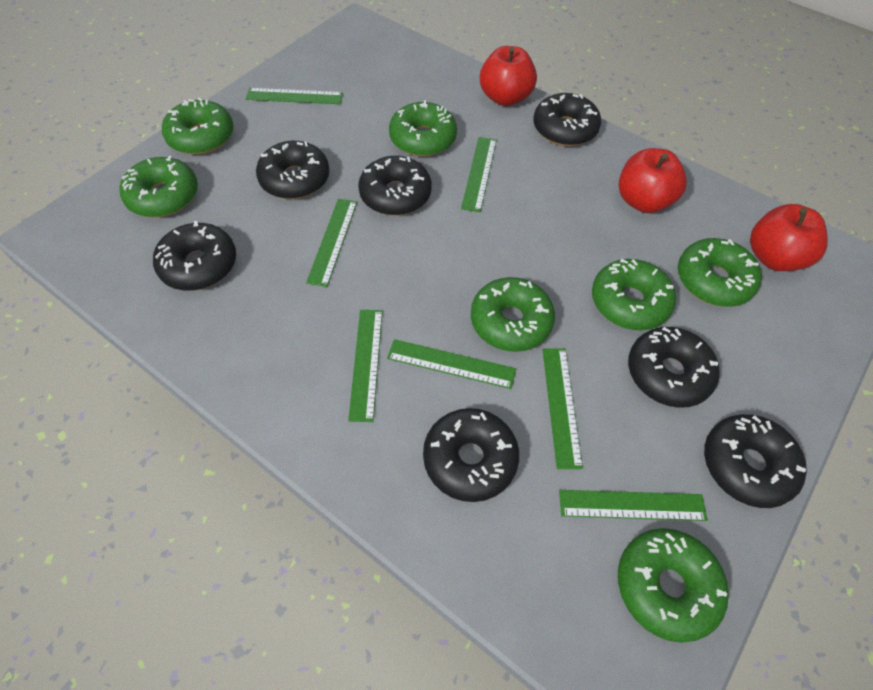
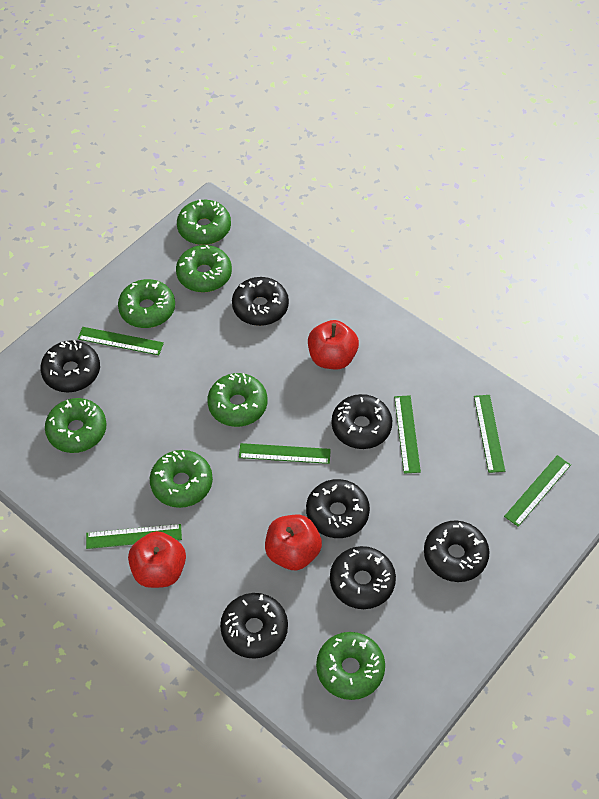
green ruler: 7 -> 6

